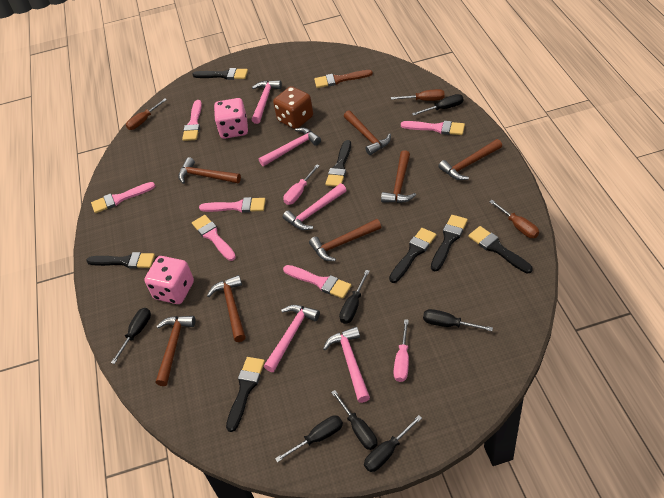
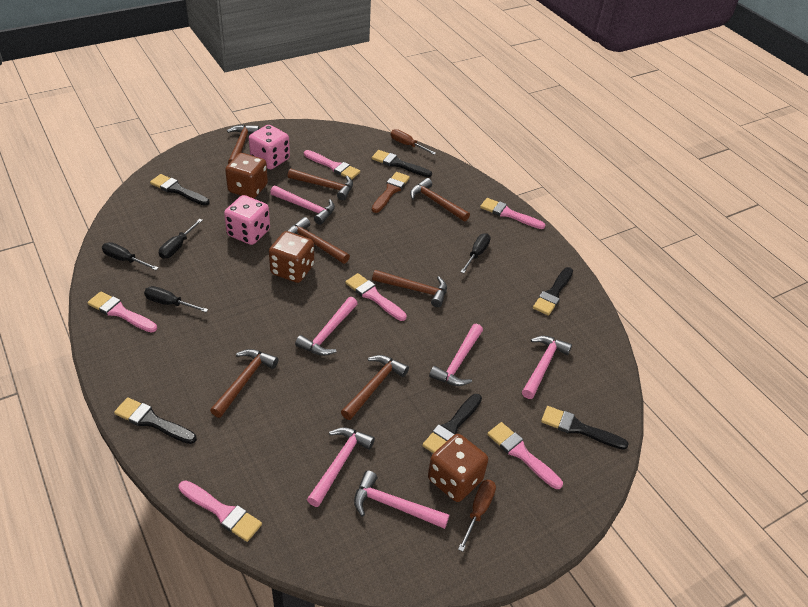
black brush: 7 -> 6
black screwdriver: 7 -> 4
brown dice: 1 -> 3
brown screwdriver: 3 -> 2
pink hammer: 5 -> 6
pink screwdriver: 2 -> 0

